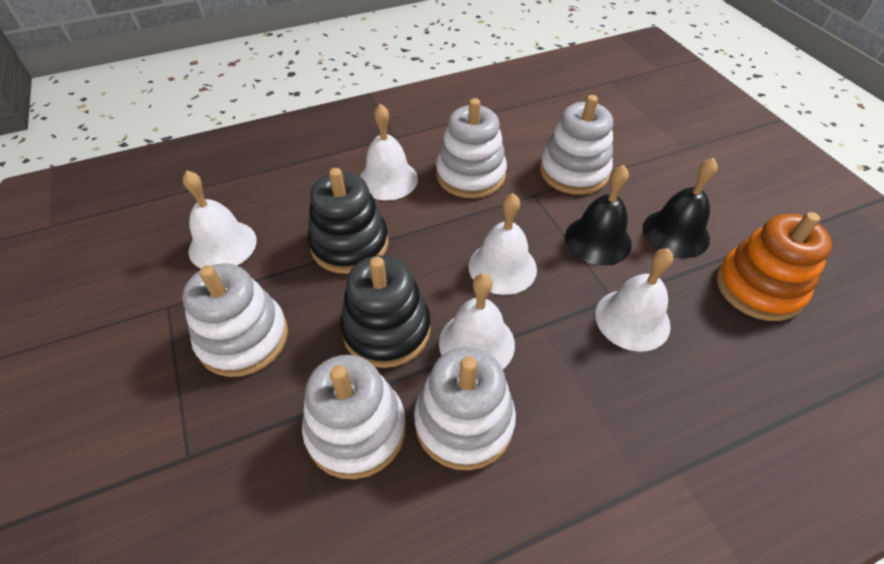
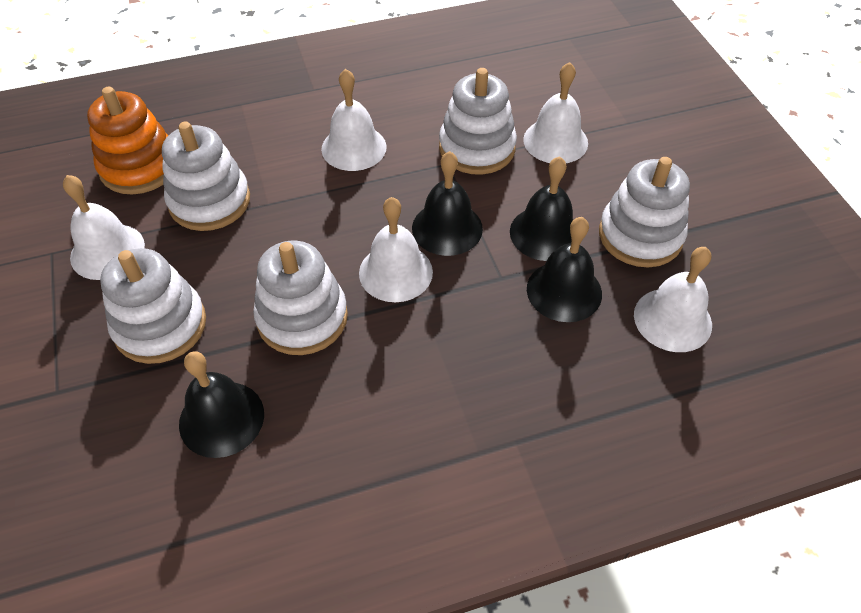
black bell: 2 -> 4
black stacking toy: 2 -> 0

